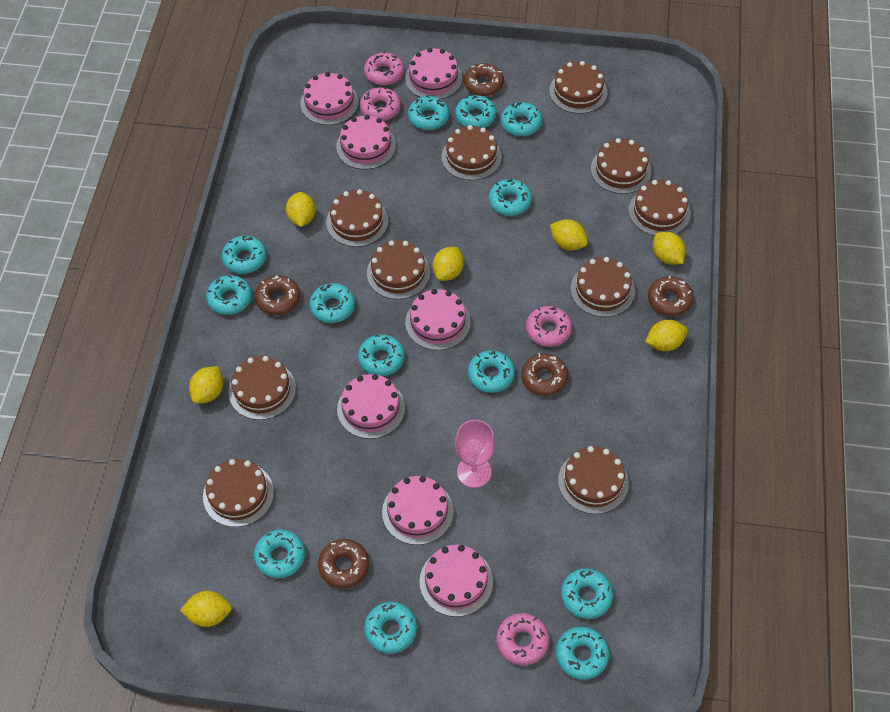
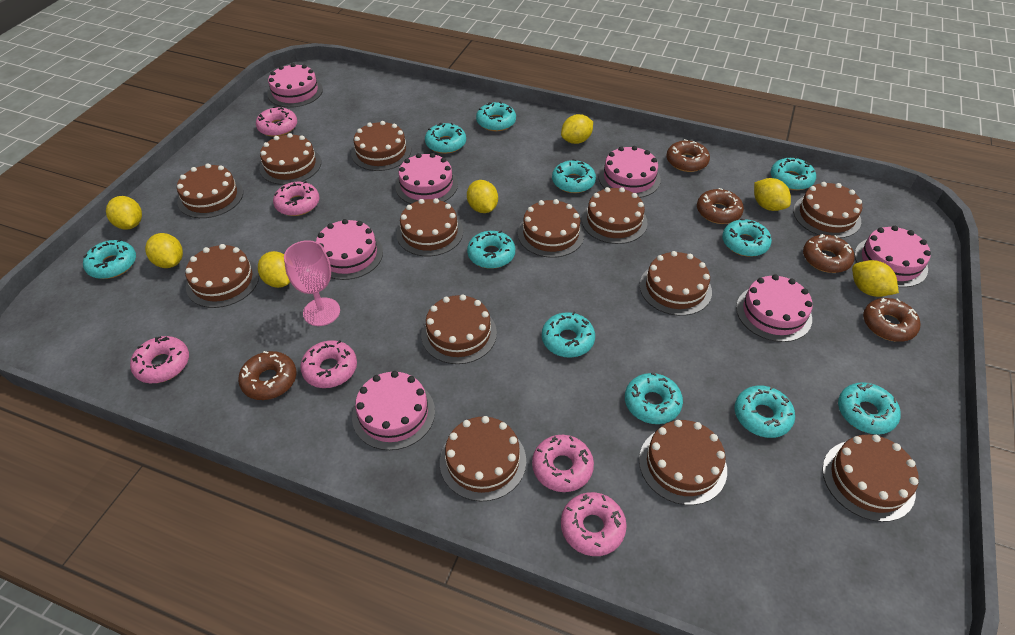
brown cake: 10 -> 13
pink donut: 4 -> 6
turquoise donut: 13 -> 11

